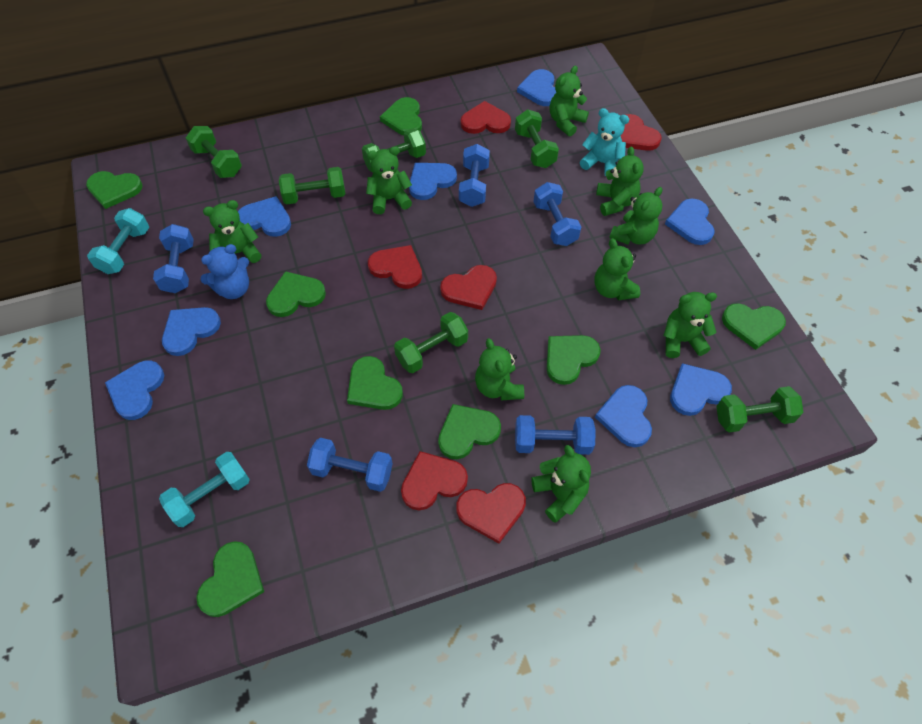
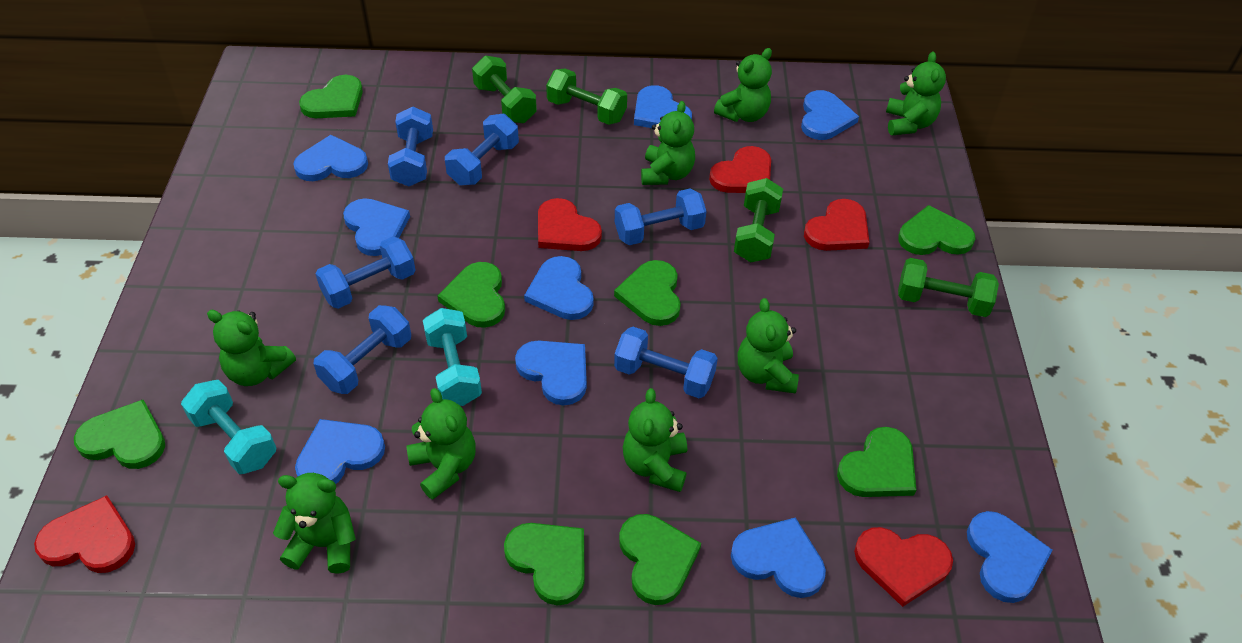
blue dumbbell: 5 -> 6
blue heart: 8 -> 9
blue teddy bear: 1 -> 0
green dumbbell: 6 -> 4
green teddy bear: 9 -> 8
red heart: 6 -> 5
turquoise teddy bear: 1 -> 0

